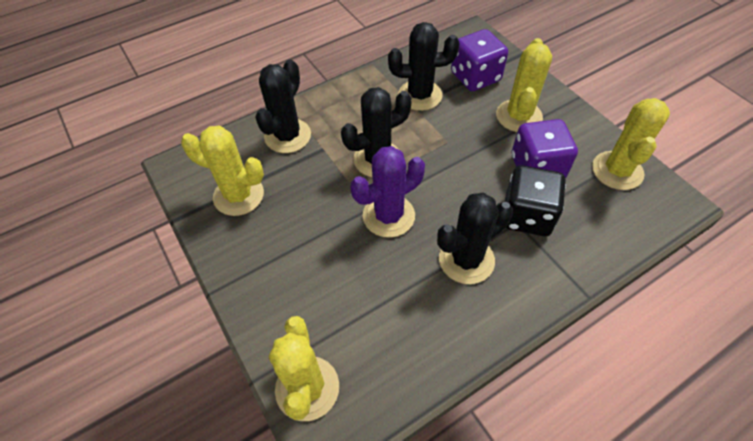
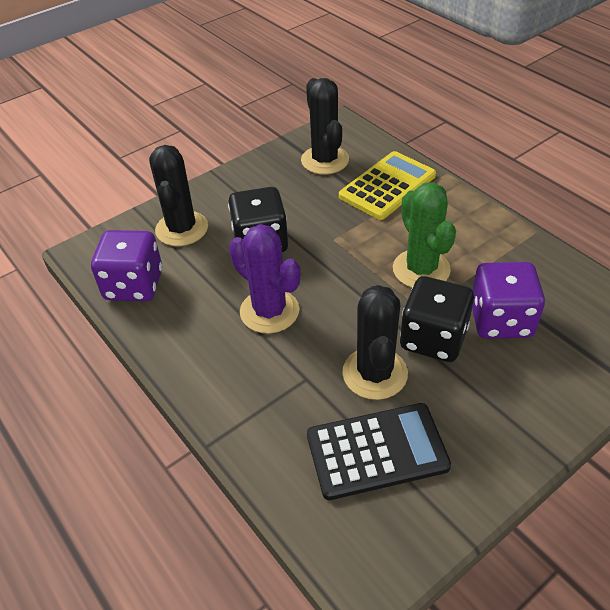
black cactus: 4 -> 3
black calculator: 0 -> 1
black dice: 1 -> 2
green cactus: 0 -> 1
yellow cactus: 4 -> 0
yellow calculator: 0 -> 1

